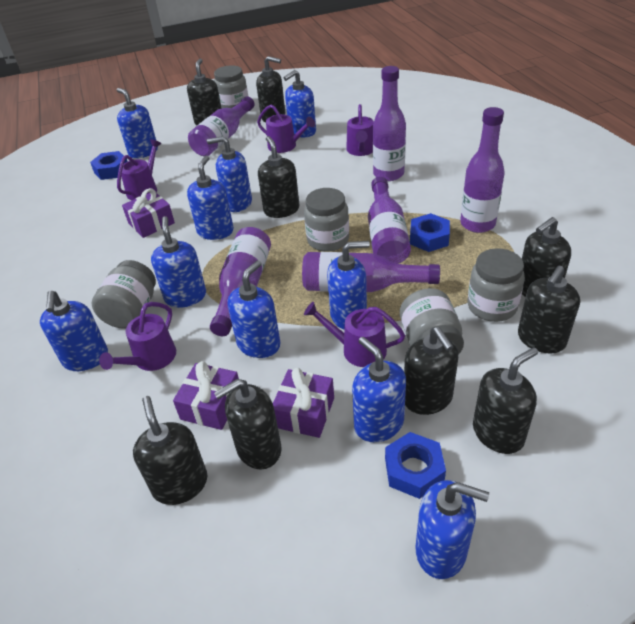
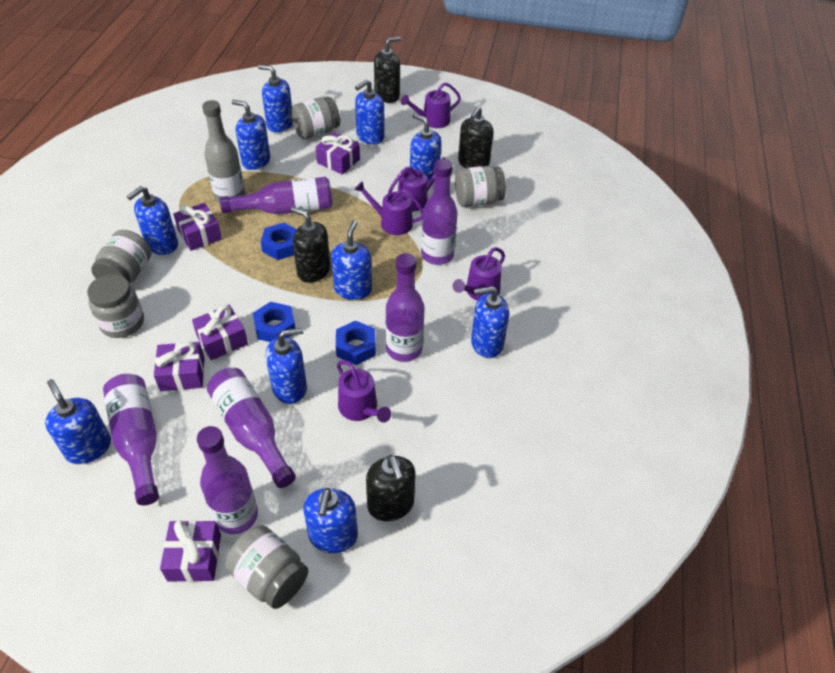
black soap dispenser: 9 -> 4
grey bottle: 0 -> 1
purple gift: 3 -> 5

